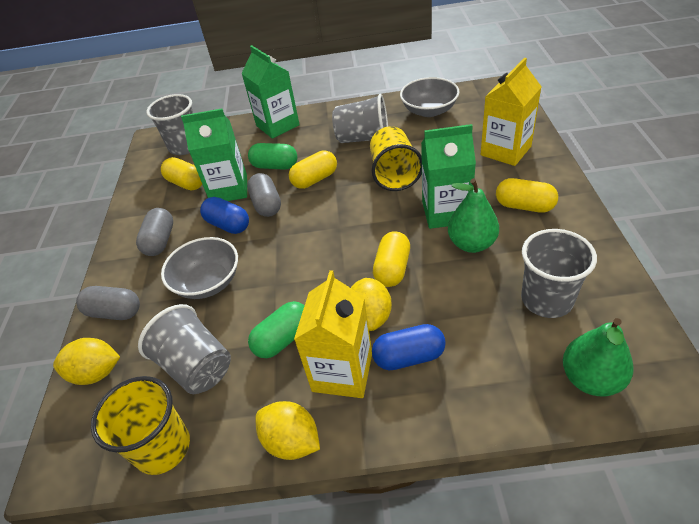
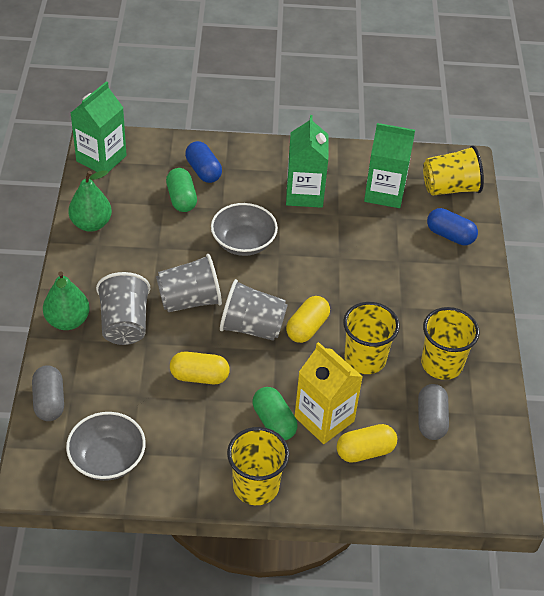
grey capsule: 3 -> 2
grey cup: 4 -> 3
yellow capsule: 4 -> 3
yellow carton: 2 -> 1
yellow cup: 2 -> 4
yellow lemon: 3 -> 0

